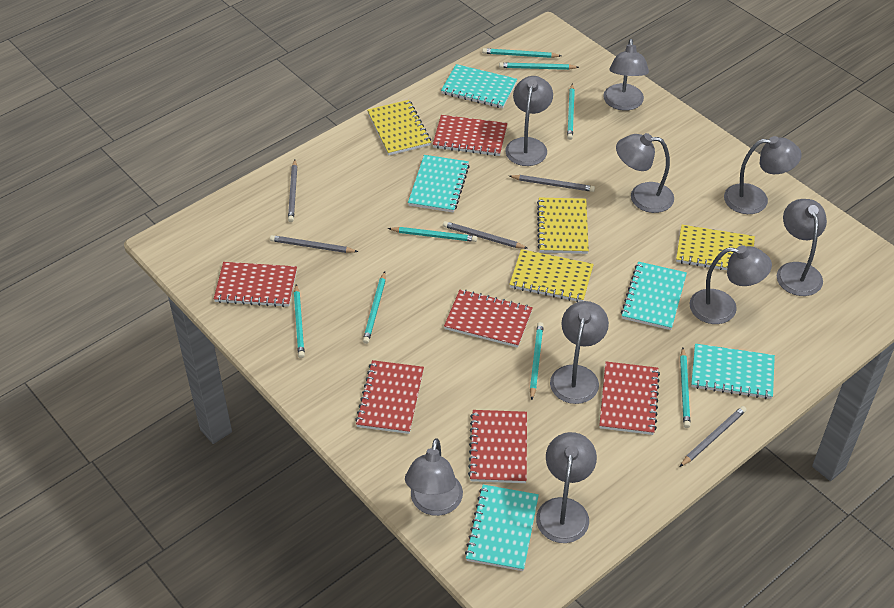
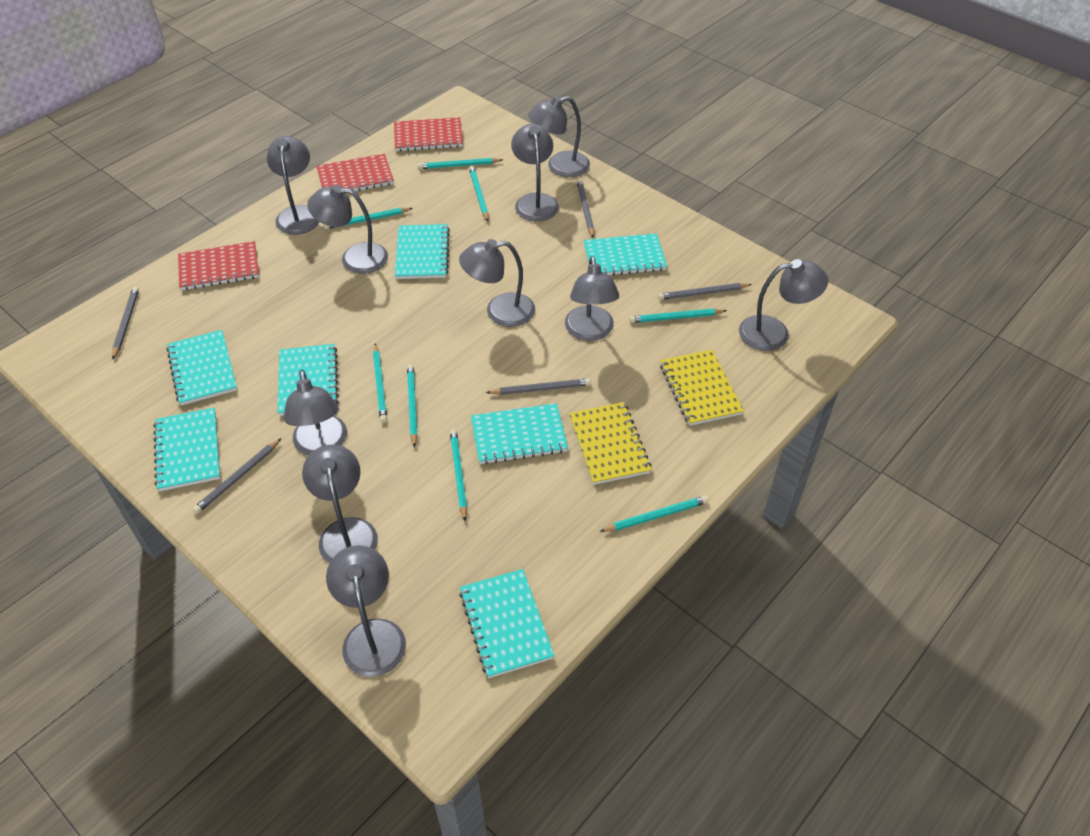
grey lamp: 9 -> 10
red notebook: 6 -> 3
turquoise notebook: 5 -> 7
yellow notebook: 4 -> 2

